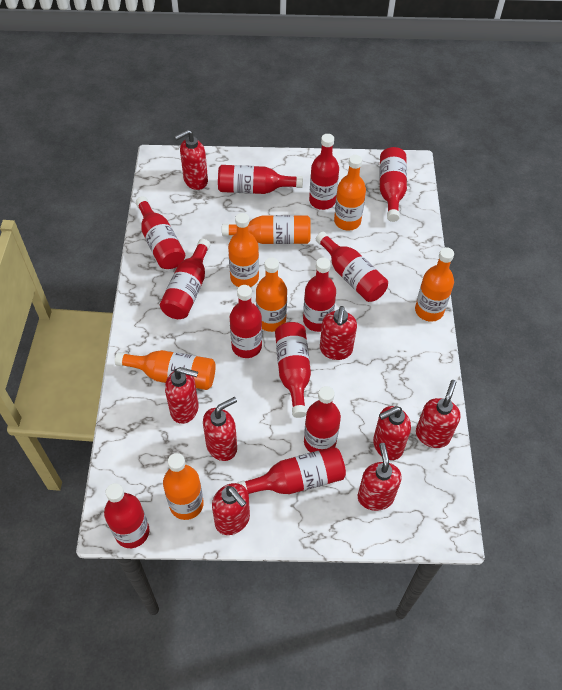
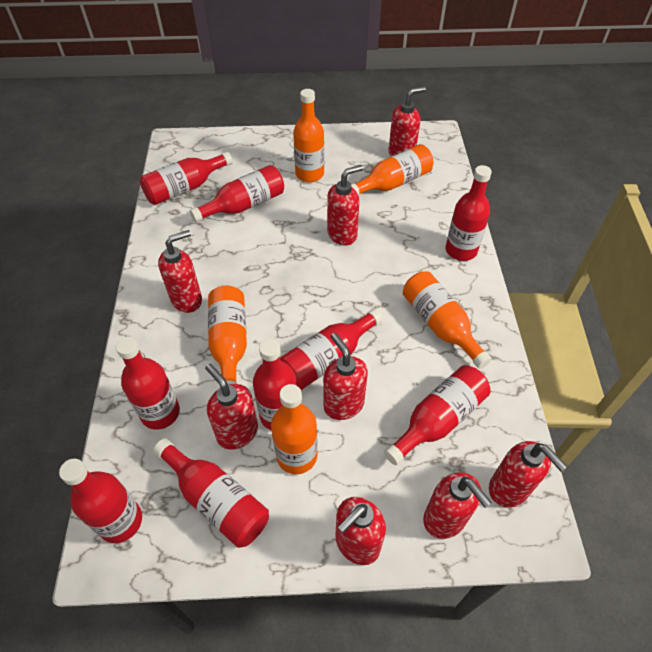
orange bottle: 7 -> 5
red bottle: 12 -> 9

